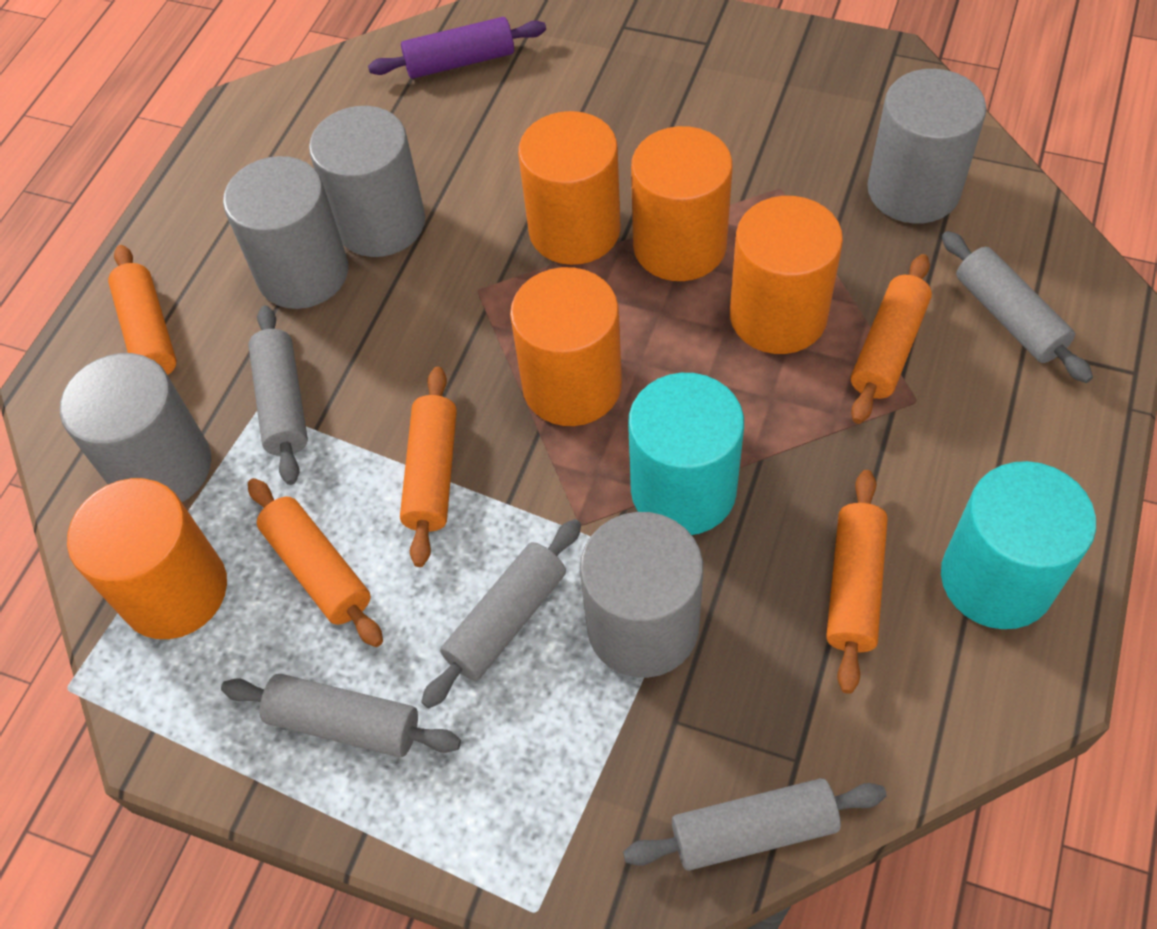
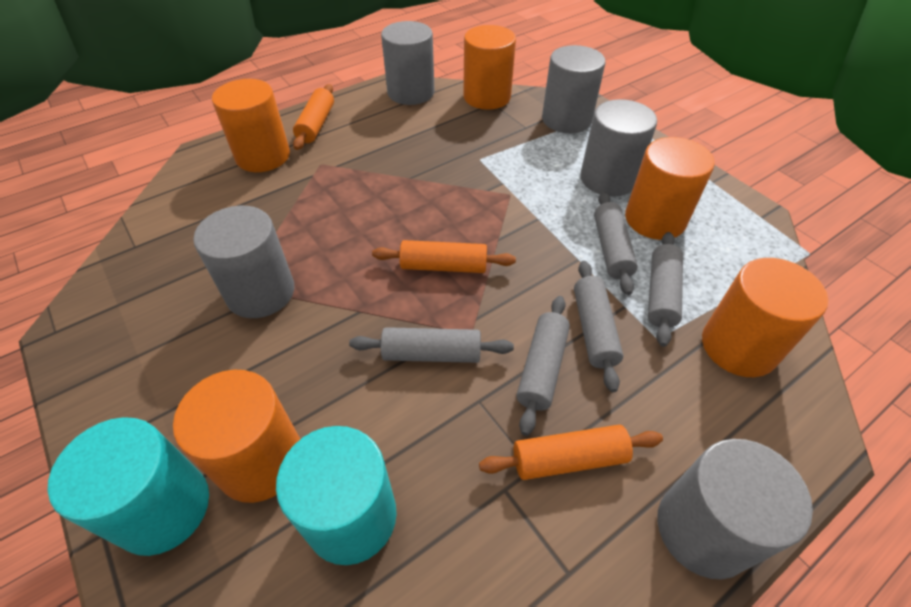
orange rolling pin: 5 -> 3
purple rolling pin: 1 -> 0

